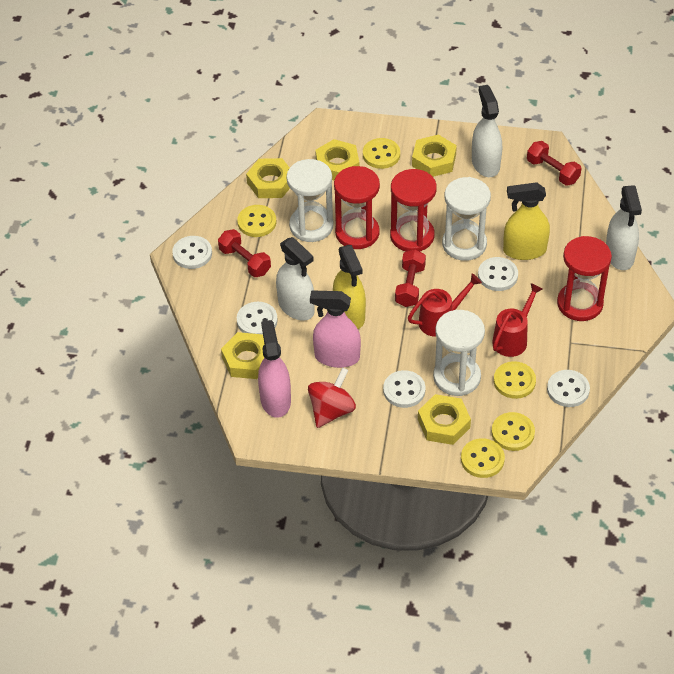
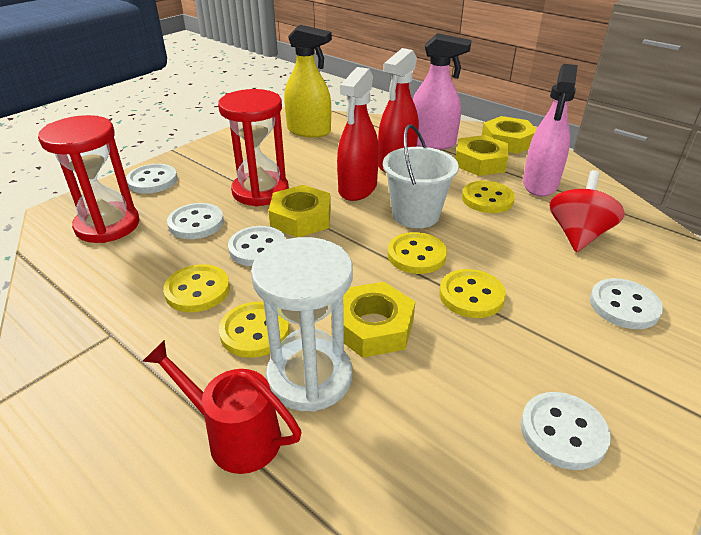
red dumbbell: 3 -> 0
red hourglass: 3 -> 2
red spray bottle: 0 -> 2
red watering can: 2 -> 1
white bucket: 0 -> 1
white hourglass: 3 -> 1
white spray bottle: 3 -> 0
yellow nut: 5 -> 4
yellow spray bottle: 2 -> 1

